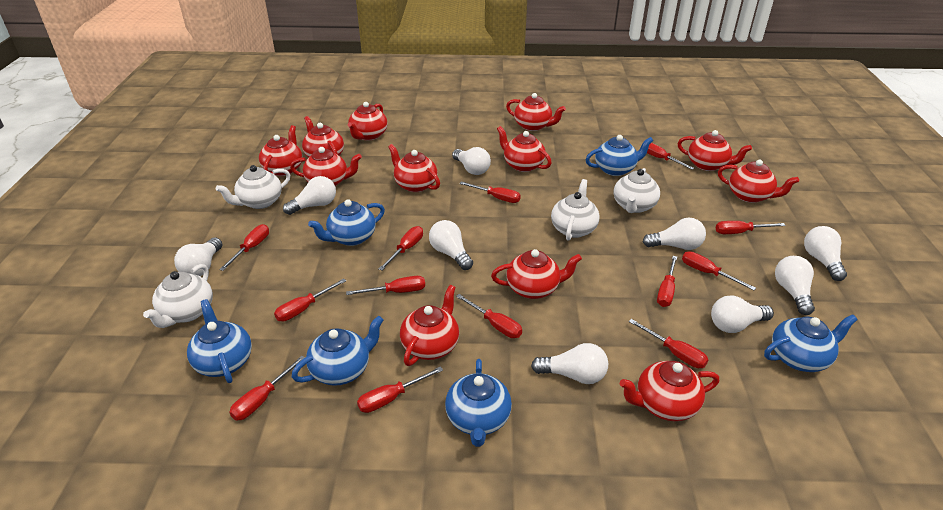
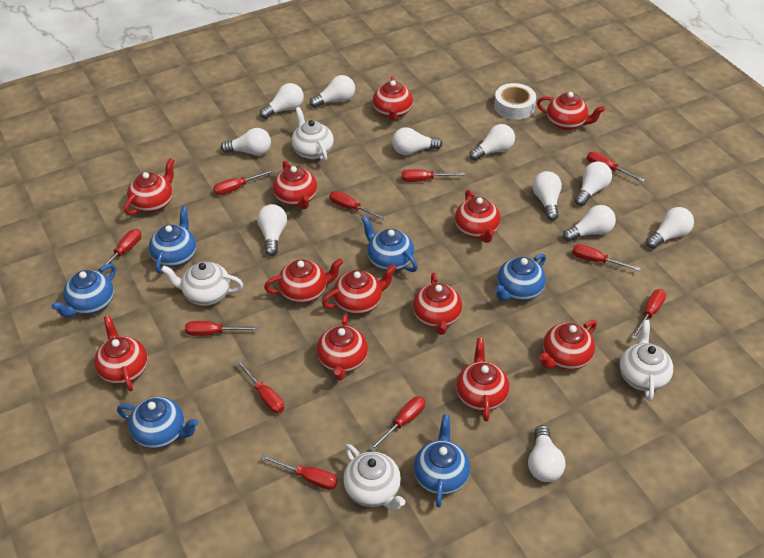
red screwdriver: 13 -> 11
white light bulb: 9 -> 11
white tape: 0 -> 1

